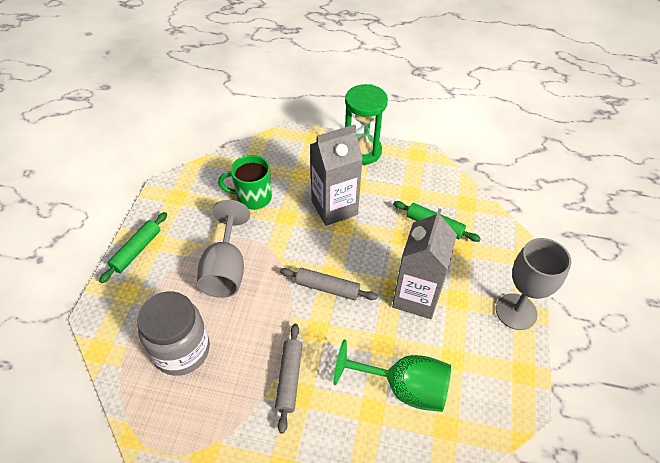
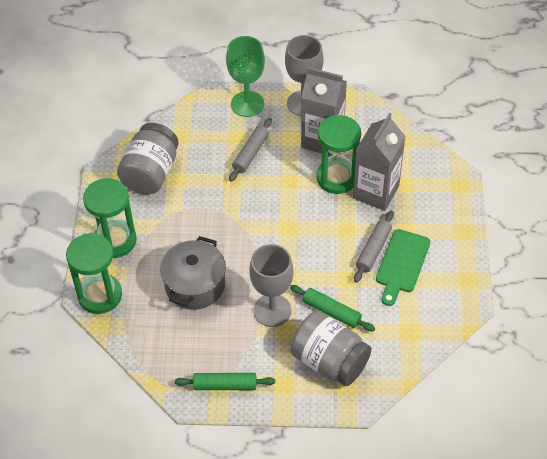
green cutting board: 0 -> 1
green hourglass: 1 -> 3
green mug: 1 -> 0
grey jar: 1 -> 2
grey pot: 0 -> 1

